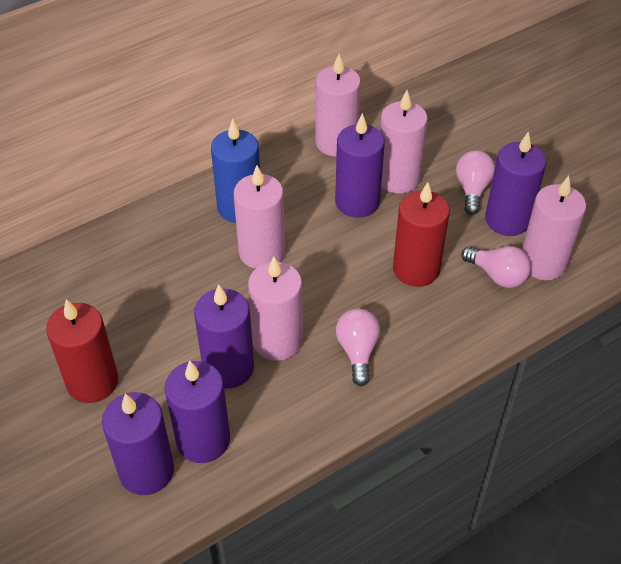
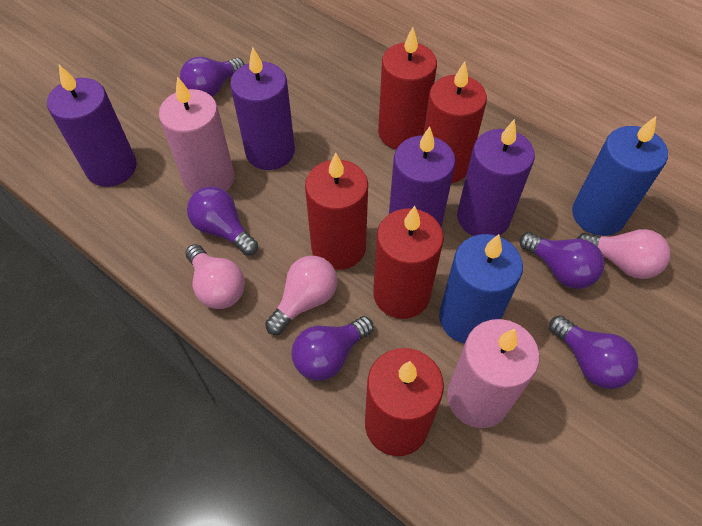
blue candle: 1 -> 2
pink candle: 5 -> 2
purple candle: 5 -> 4
purple light bulb: 0 -> 5
red candle: 2 -> 5

